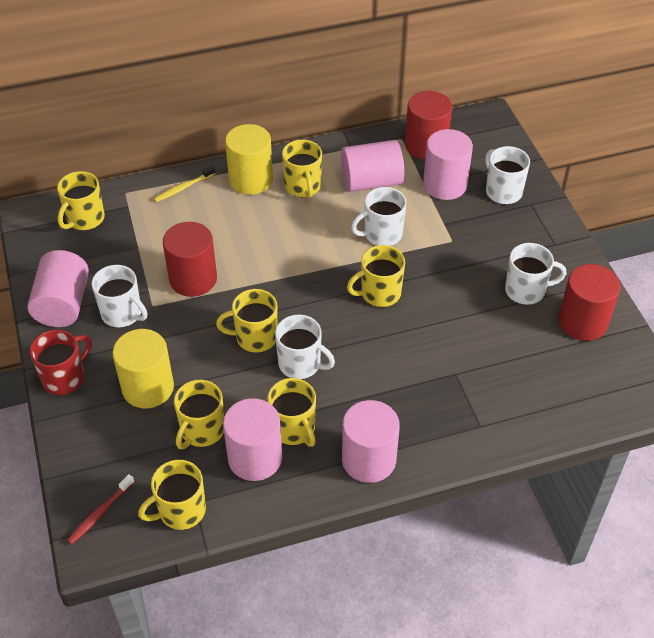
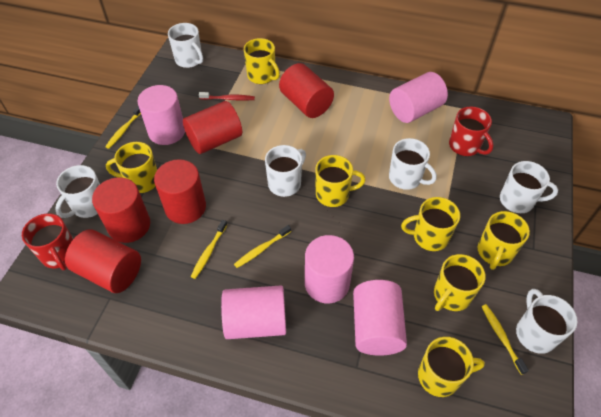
red cylinder: 3 -> 5
red mug: 1 -> 2
white mug: 5 -> 6
yellow cylinder: 2 -> 0
yellow toothbrush: 1 -> 4

